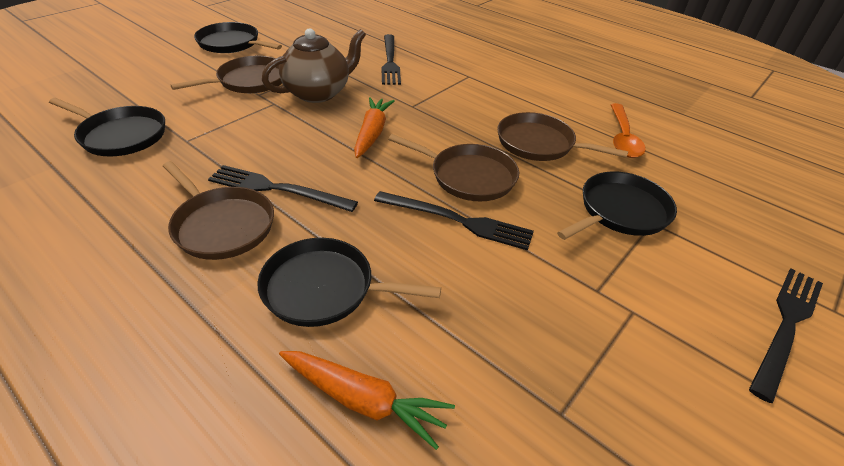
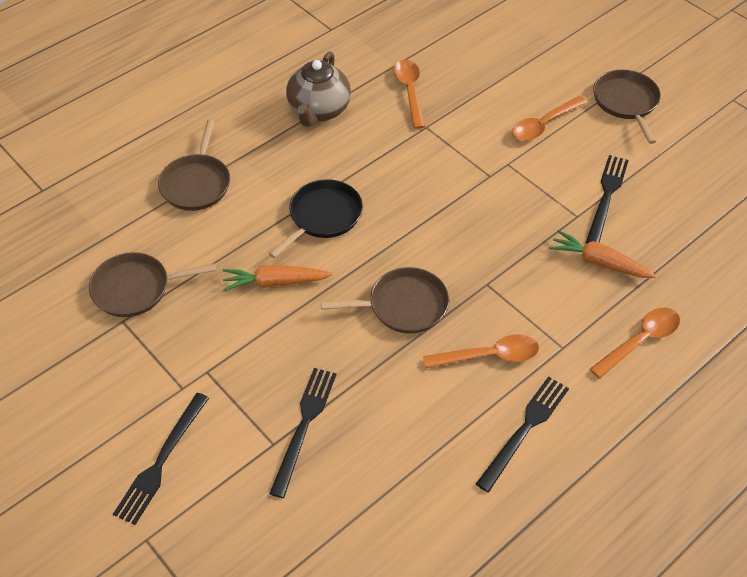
black pan: 4 -> 1
orange spoon: 1 -> 4

